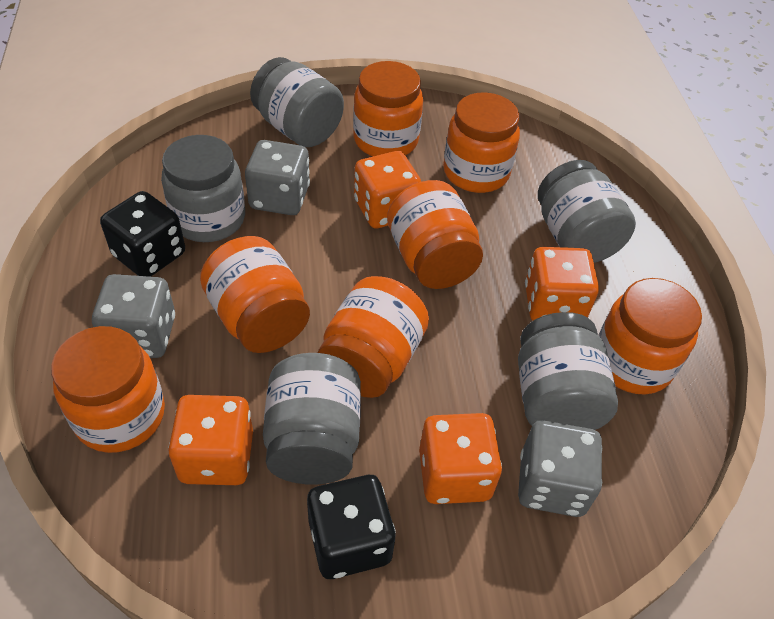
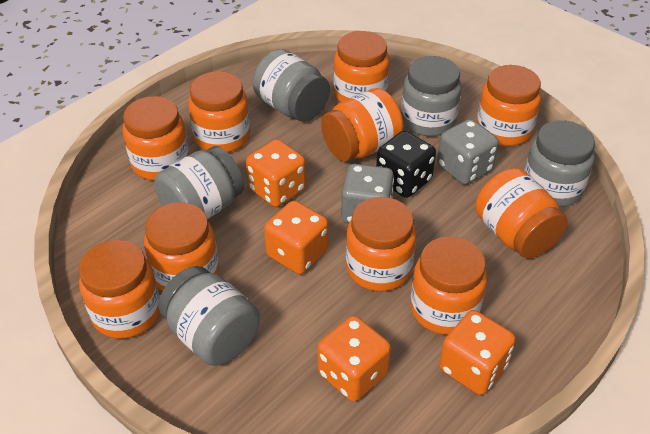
black dice: 2 -> 1
grey dice: 3 -> 2
orange jar: 7 -> 10

